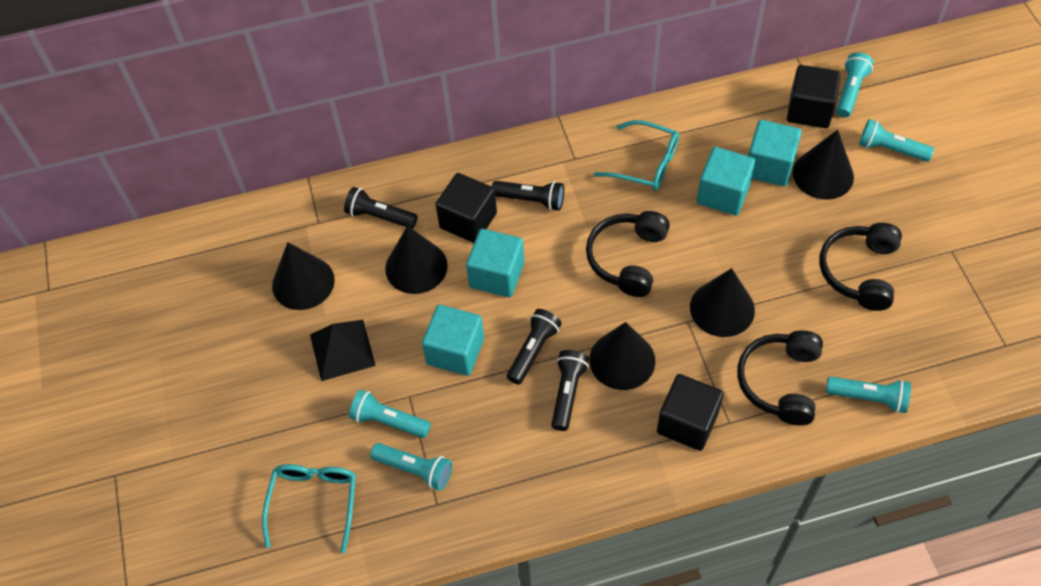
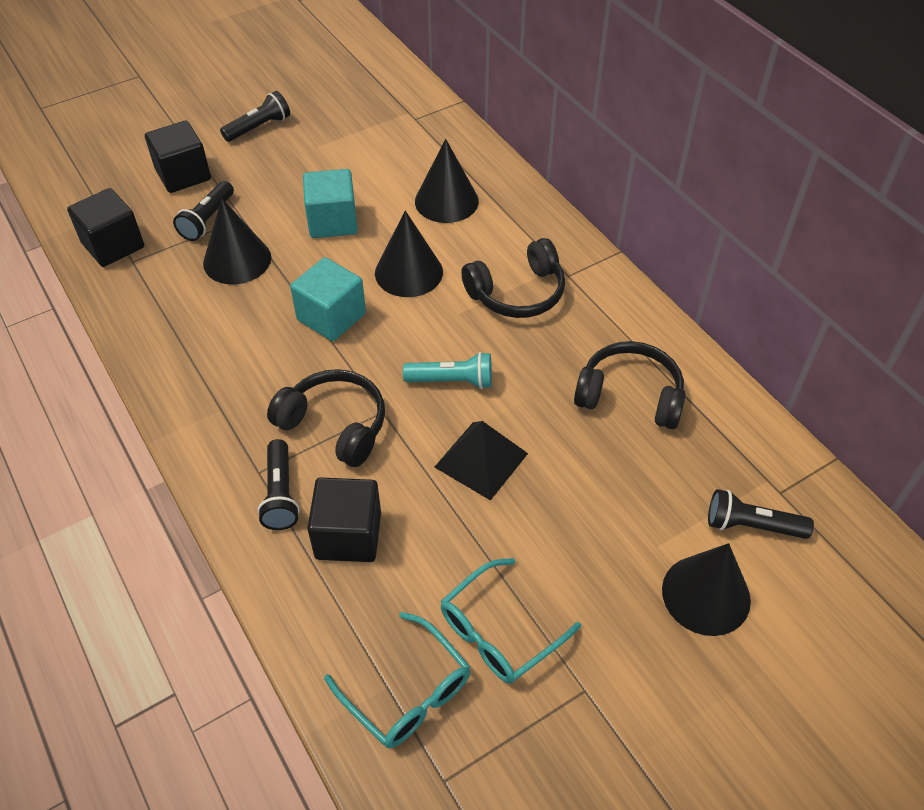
black cone: 5 -> 4
turquoise cube: 4 -> 2
turquoise flashlight: 5 -> 1

